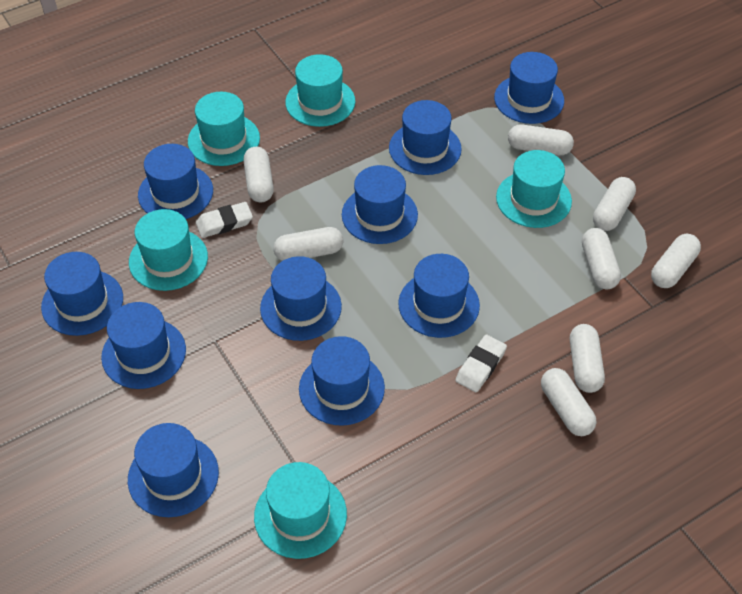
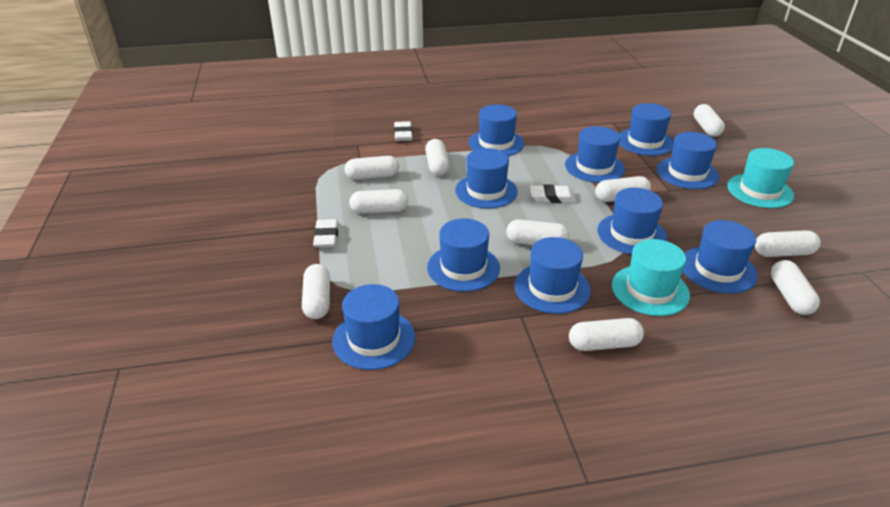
turquoise hat: 5 -> 2
white capsule: 8 -> 10
white eraser: 2 -> 3

